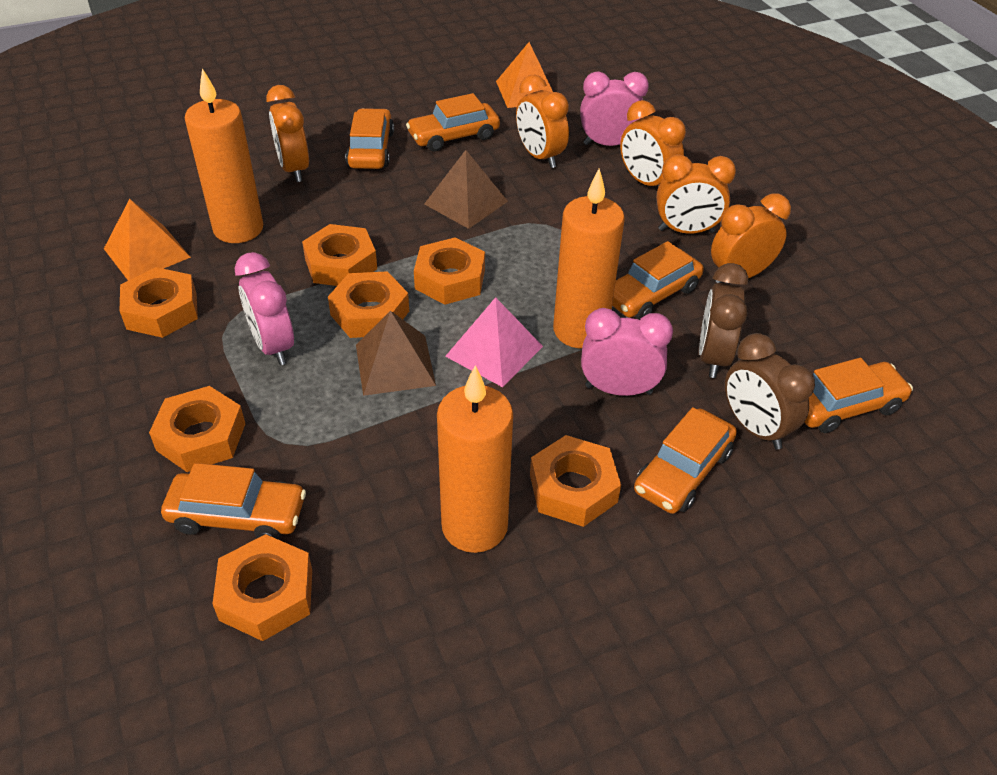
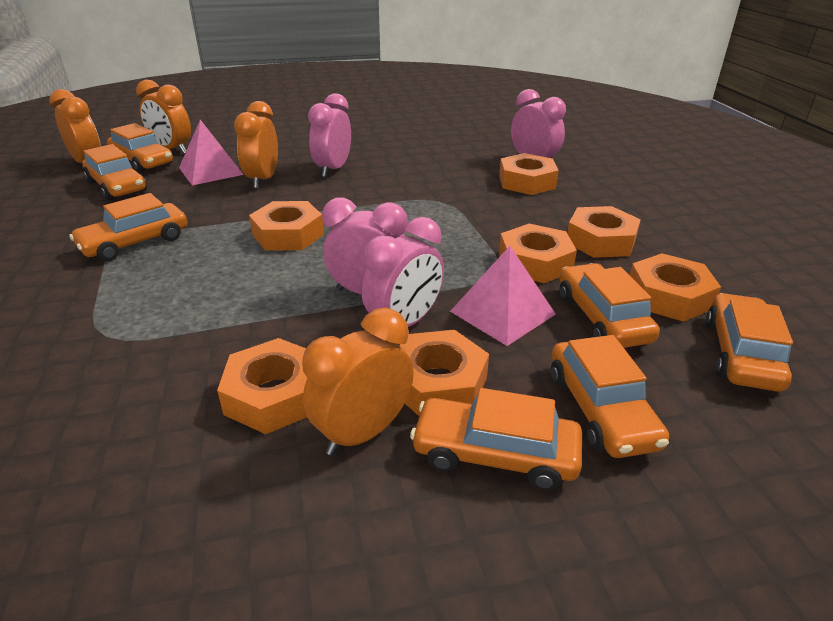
brown clock: 2 -> 0
brown pyramid: 2 -> 0
orange candle: 3 -> 0
orange car: 6 -> 7
orange clock: 5 -> 4
orange pyramid: 2 -> 0
pink clock: 3 -> 4
pink pyramid: 1 -> 2

